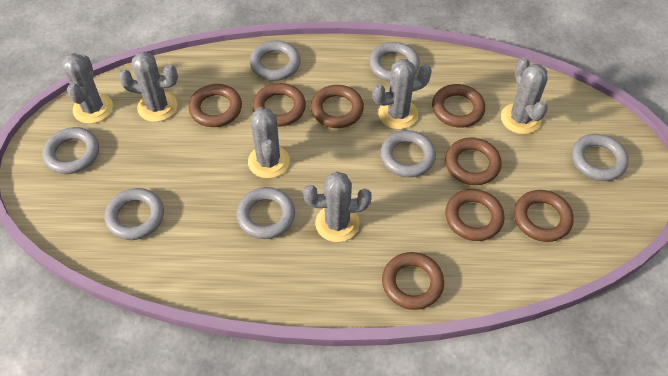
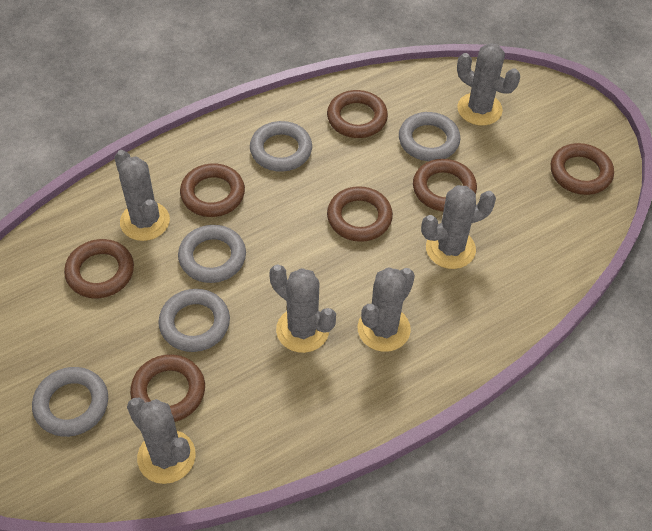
brown ring: 8 -> 7
grey ring: 7 -> 5

